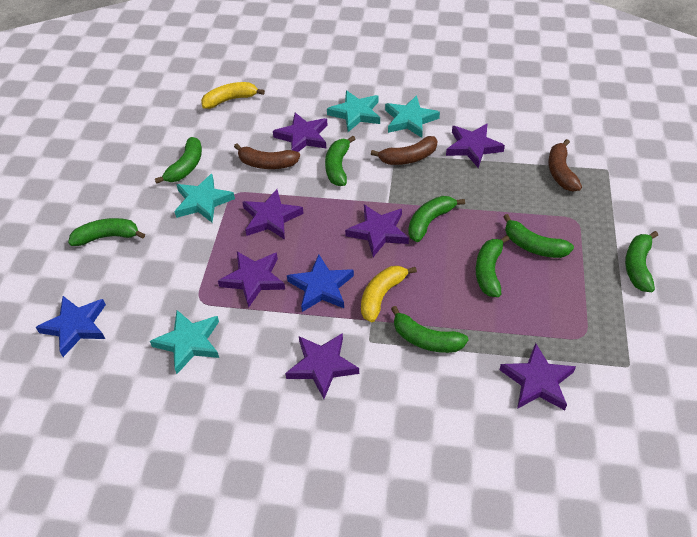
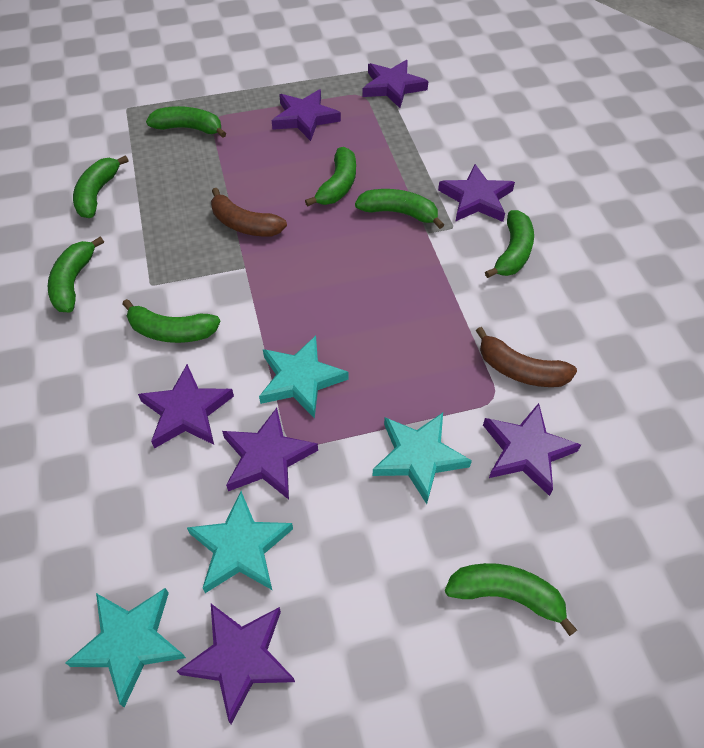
blue star: 2 -> 0
brown banana: 3 -> 2
yellow banana: 2 -> 0

